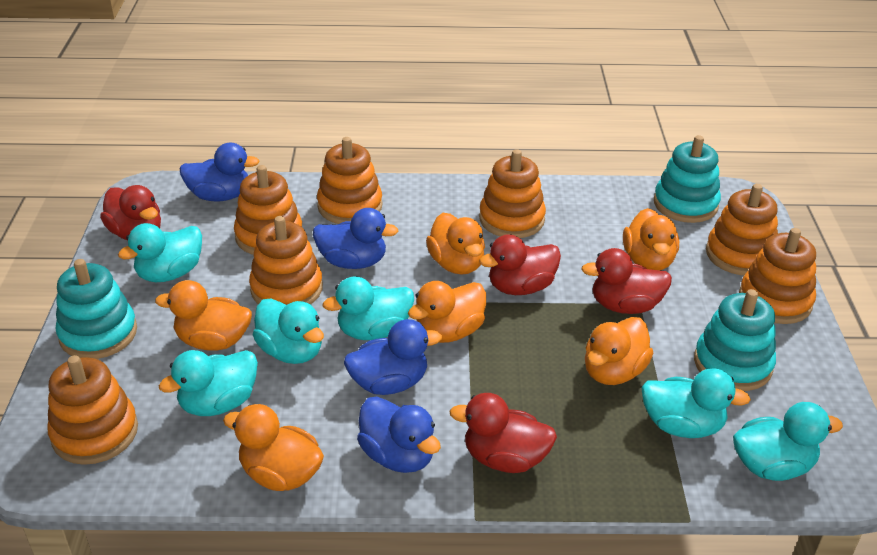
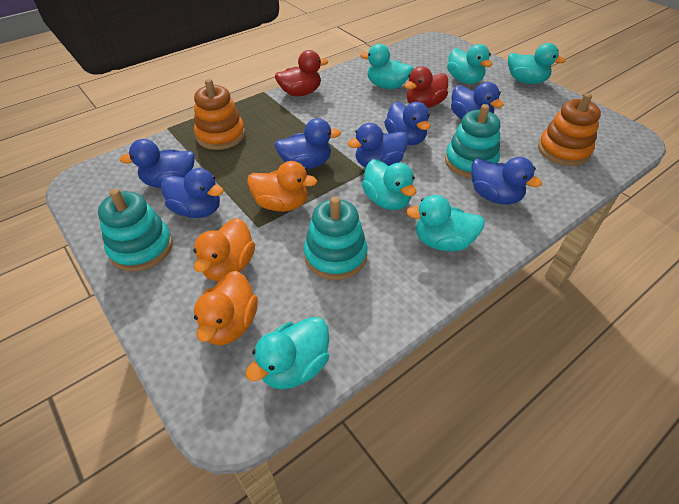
blue duck: 4 -> 7
orange duck: 6 -> 3
orange stacking toy: 7 -> 2
red duck: 4 -> 2

